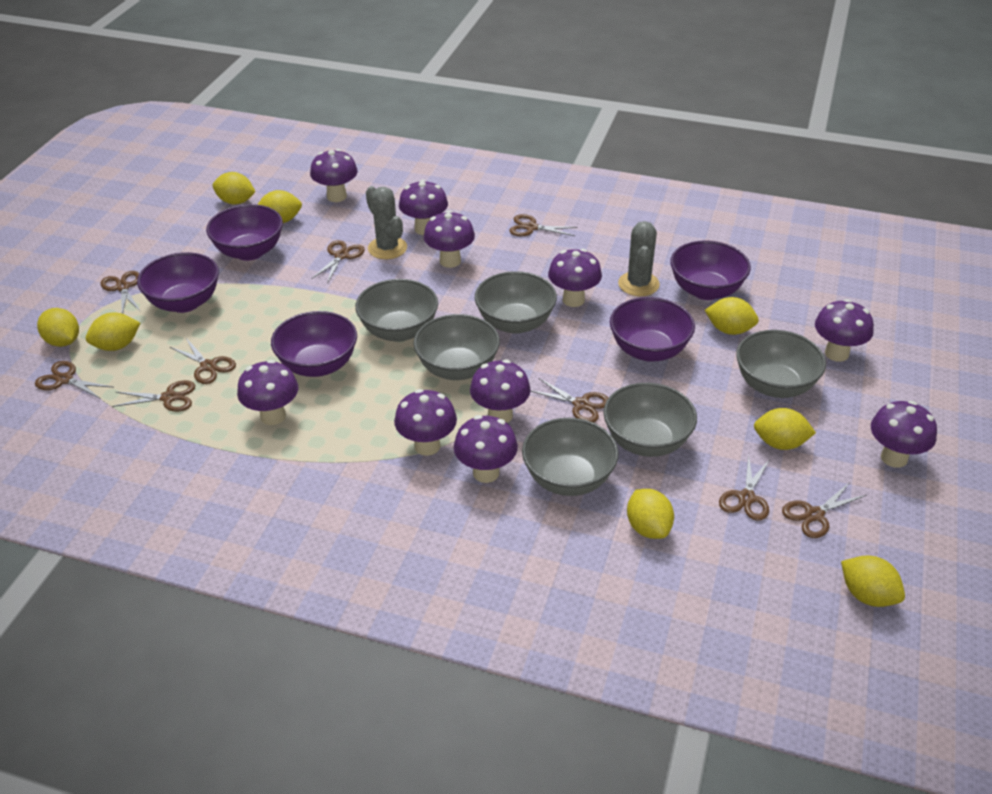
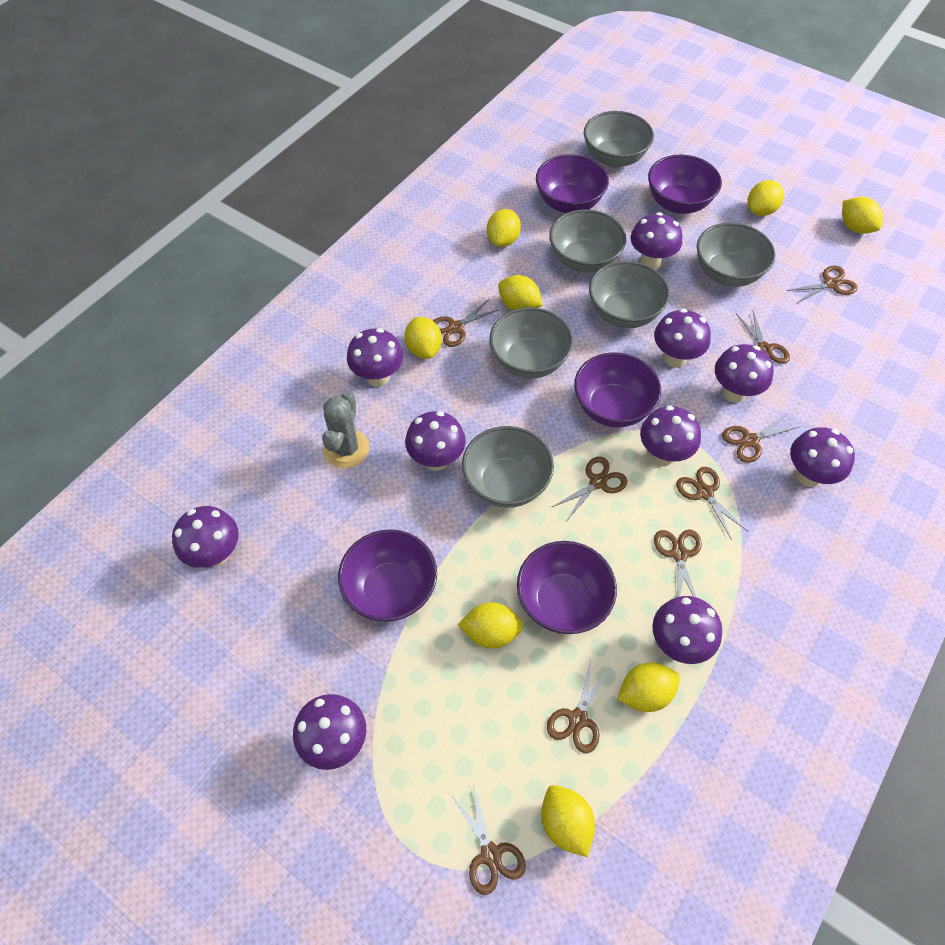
grey cactus: 2 -> 1

